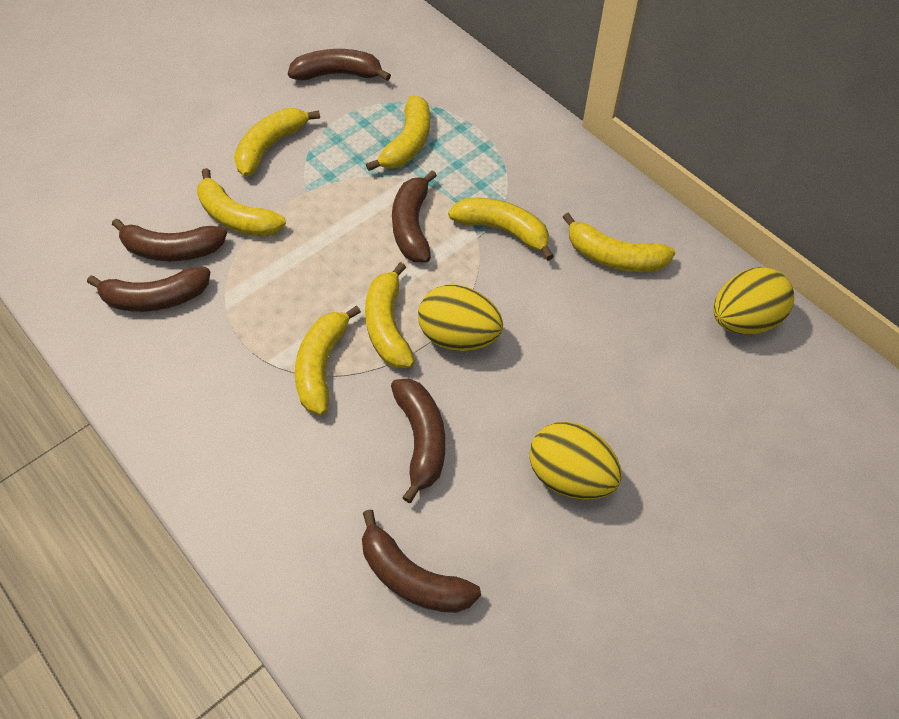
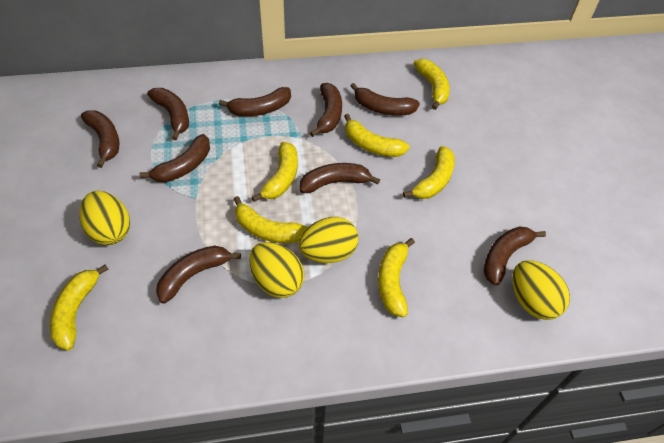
brown banana: 6 -> 9
yellow egg: 3 -> 4

